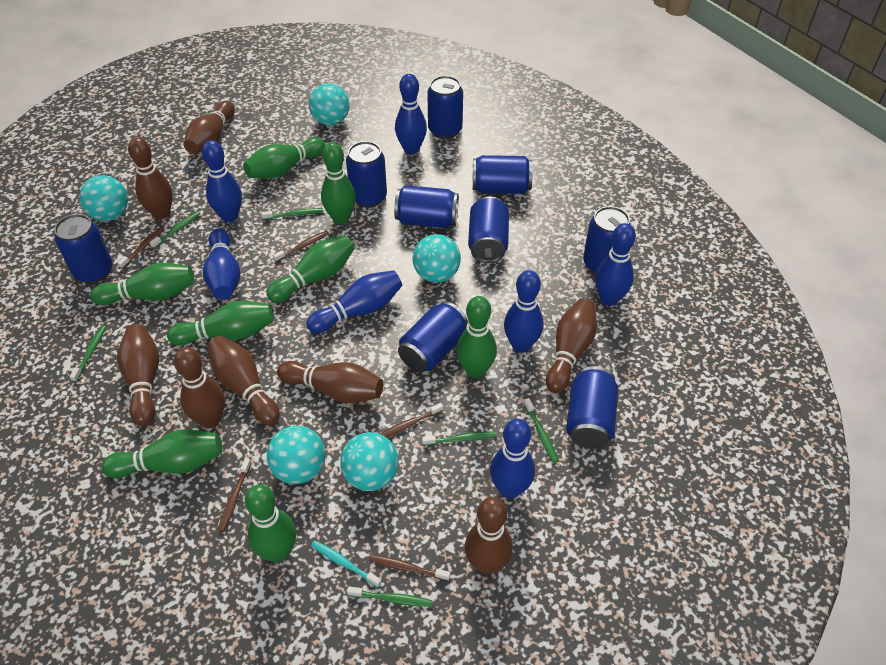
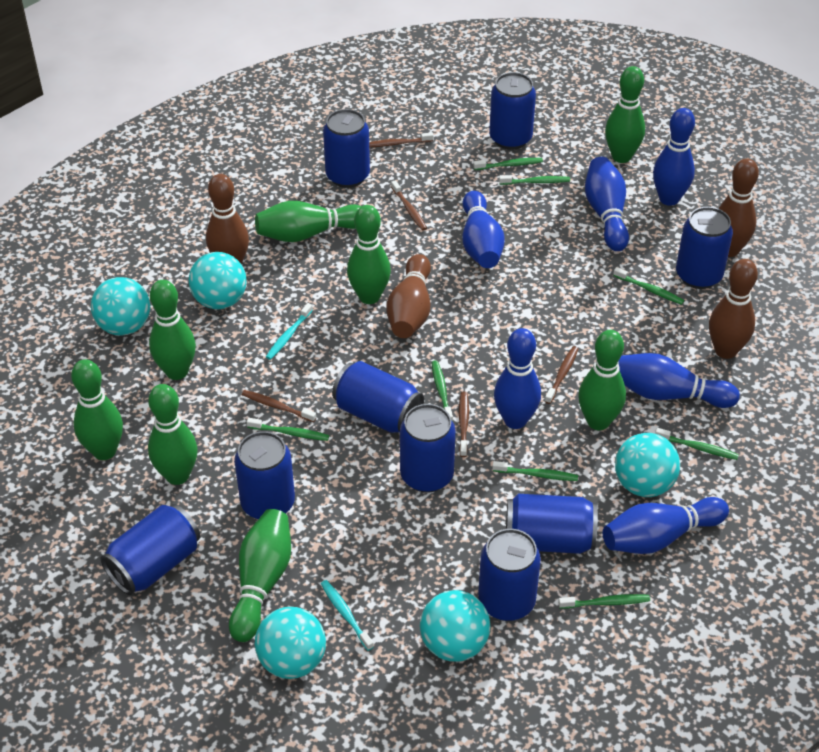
blue bowling pin: 7 -> 6
brown bowling pin: 8 -> 4
green toothbrush: 6 -> 8
turquoise toothbrush: 1 -> 2

